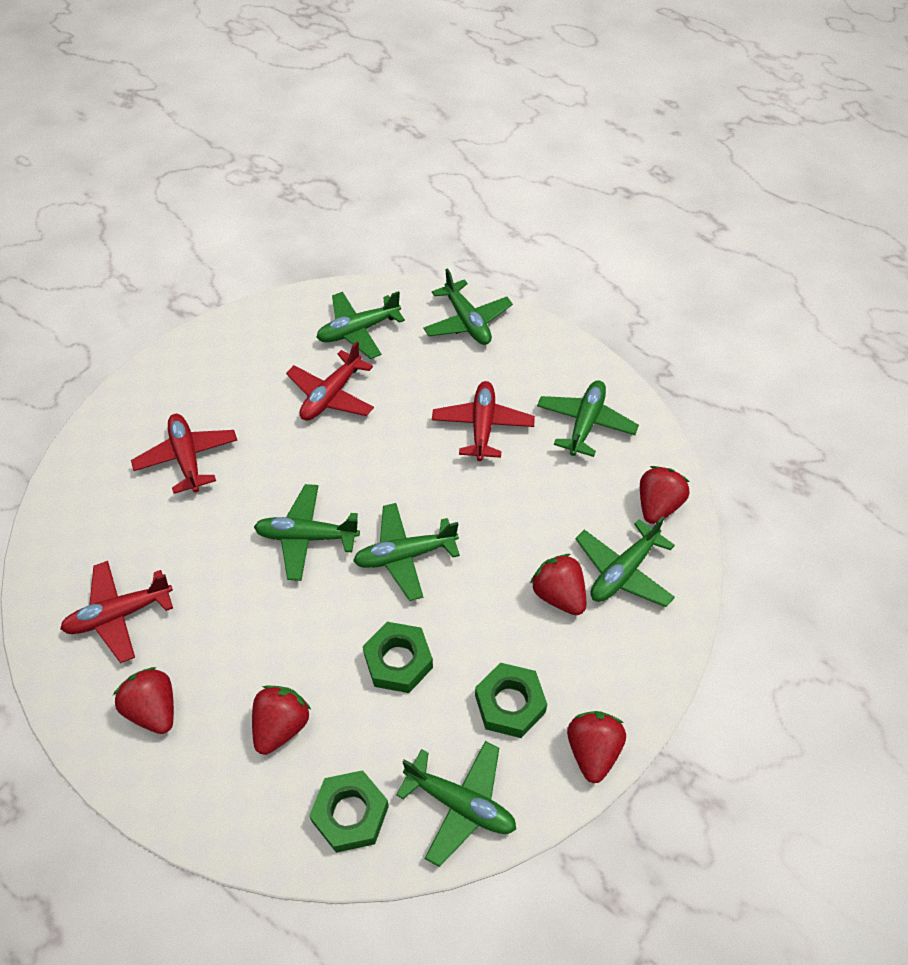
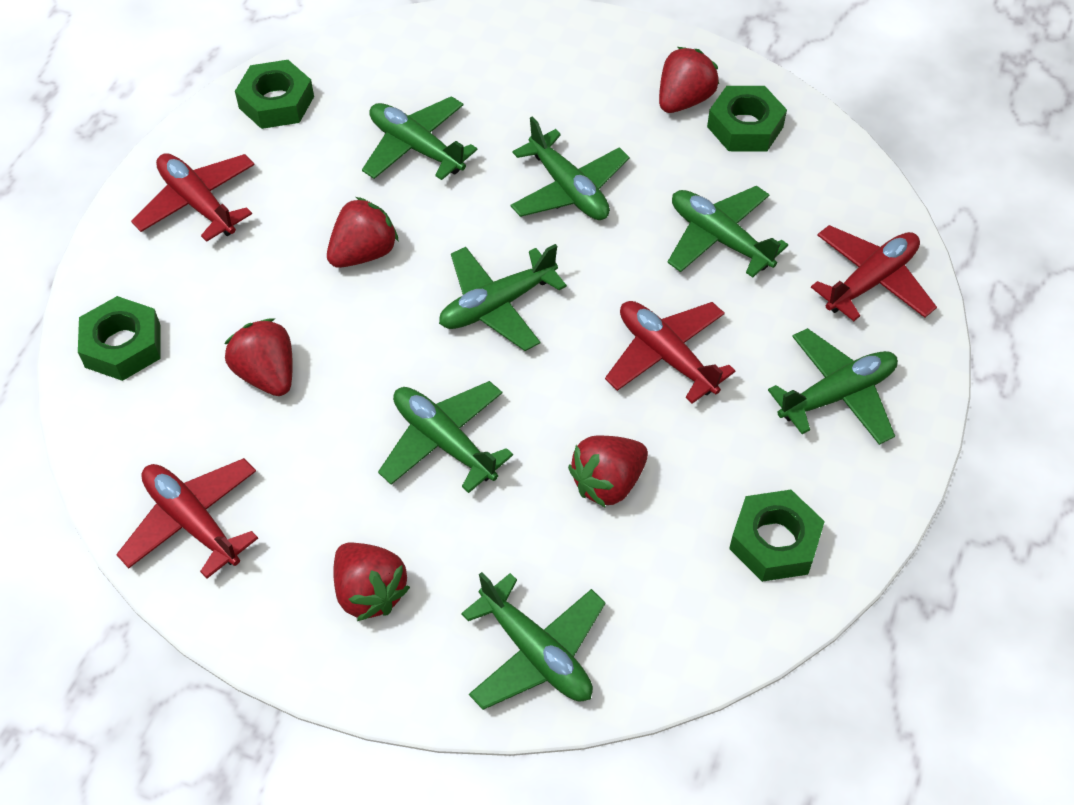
green nut: 3 -> 4

